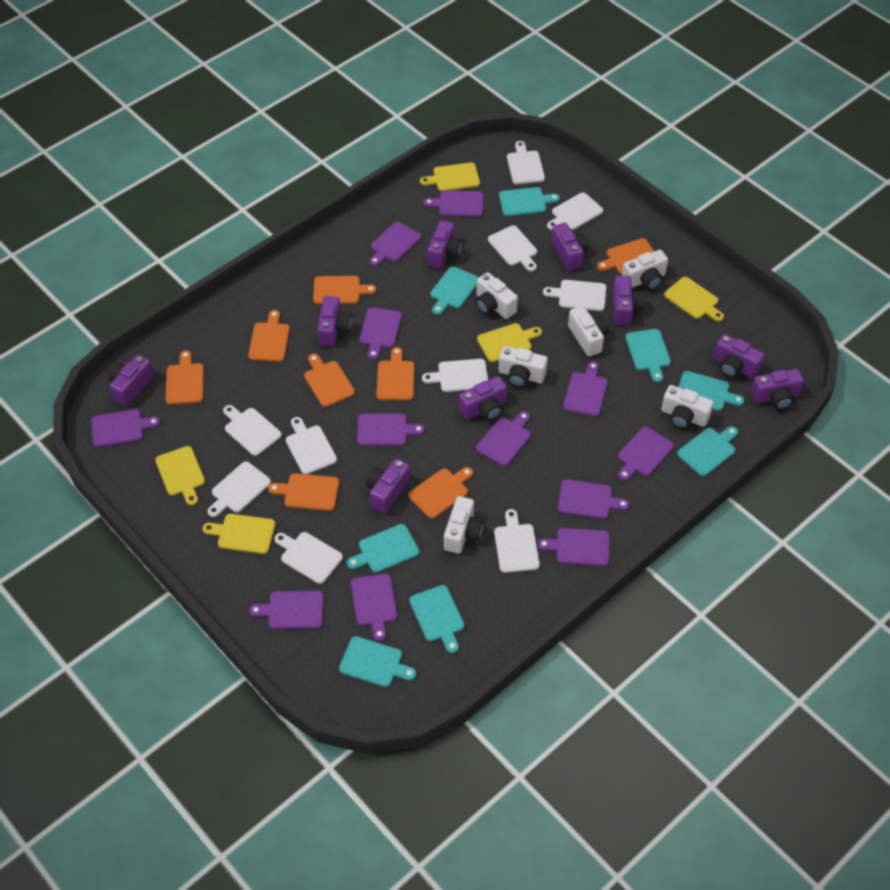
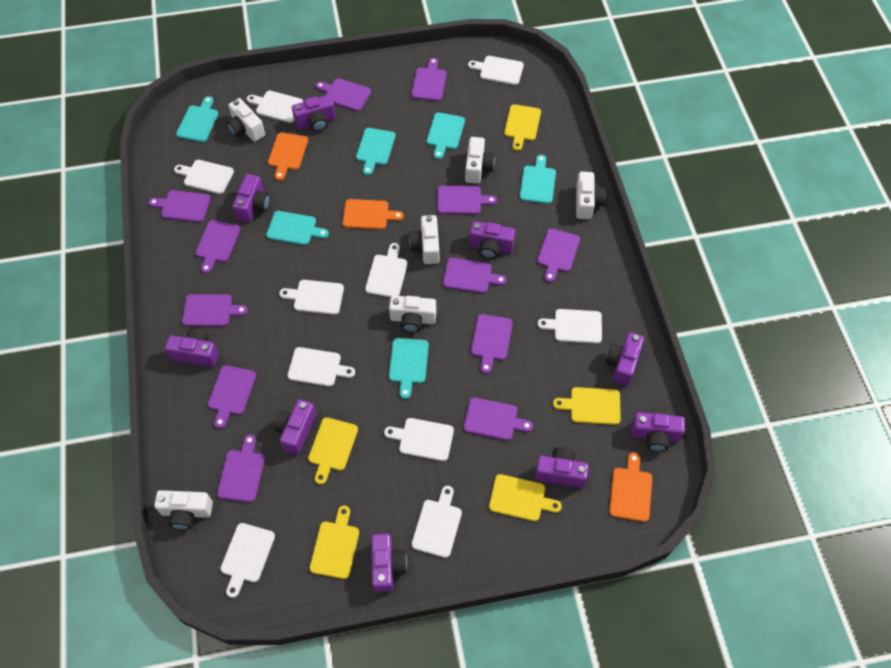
orange cutting board: 8 -> 3
turquoise cutting board: 8 -> 6

